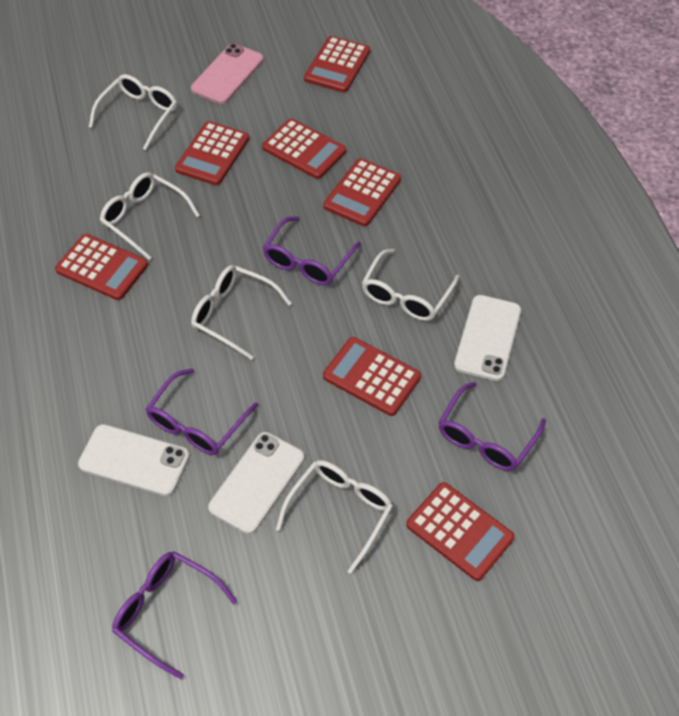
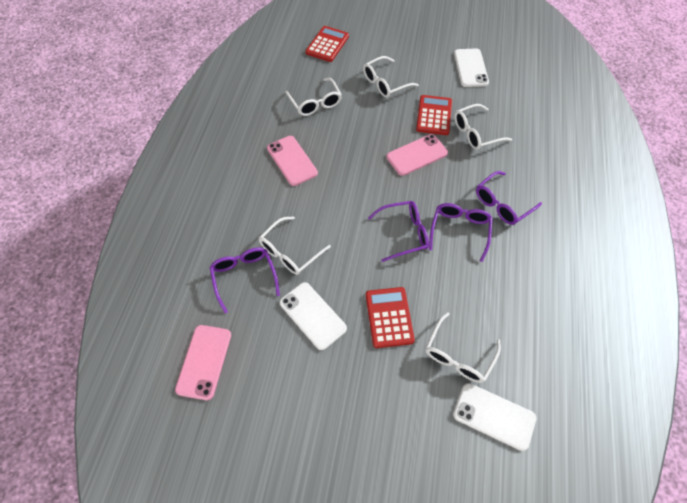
pink phone: 1 -> 3
red calculator: 7 -> 3

